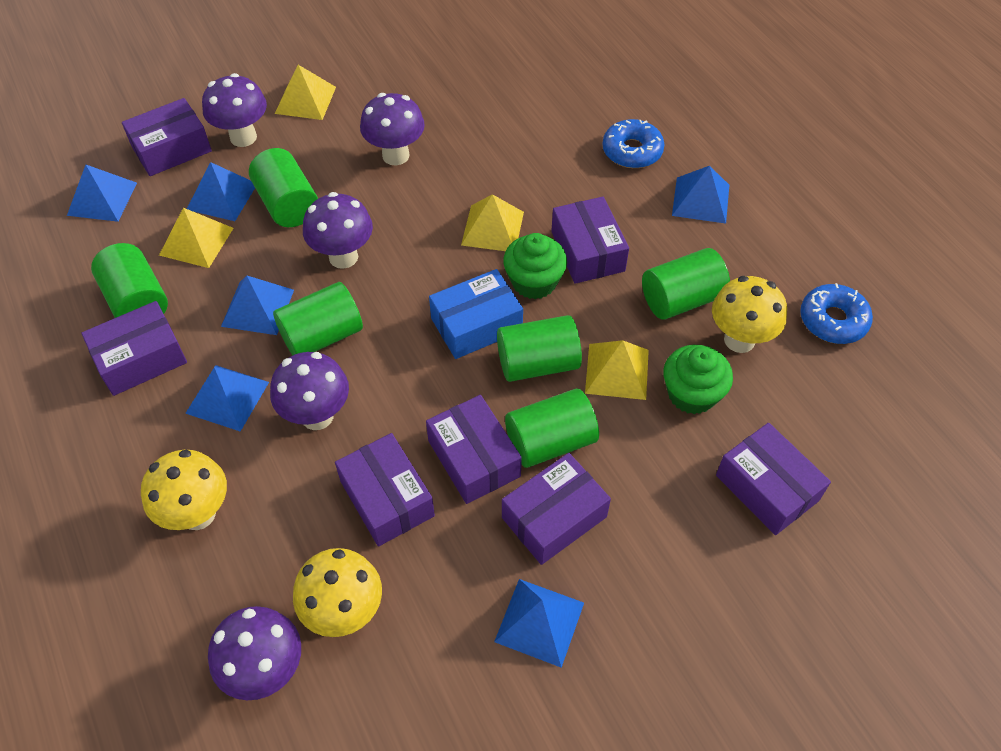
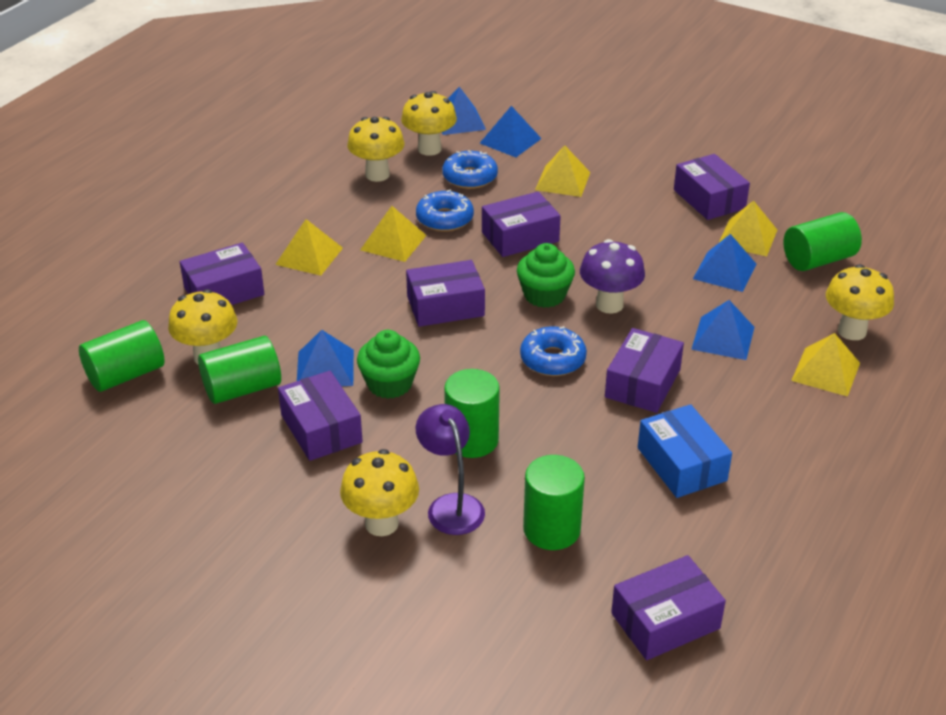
blue donut: 2 -> 3
blue pyramid: 6 -> 5
green cylinder: 6 -> 5
purple lamp: 0 -> 1
purple mushroom: 5 -> 1
yellow mushroom: 3 -> 5
yellow pyramid: 4 -> 5

